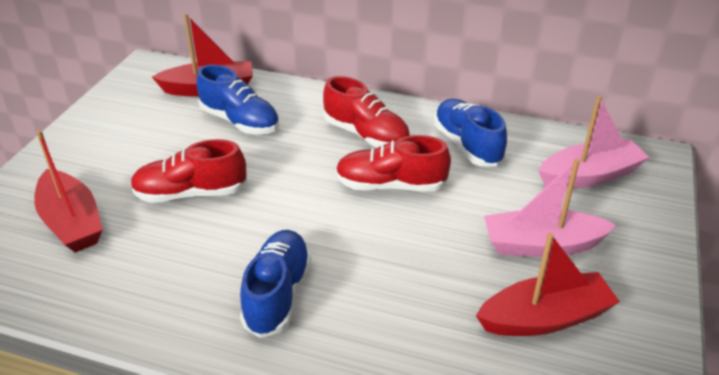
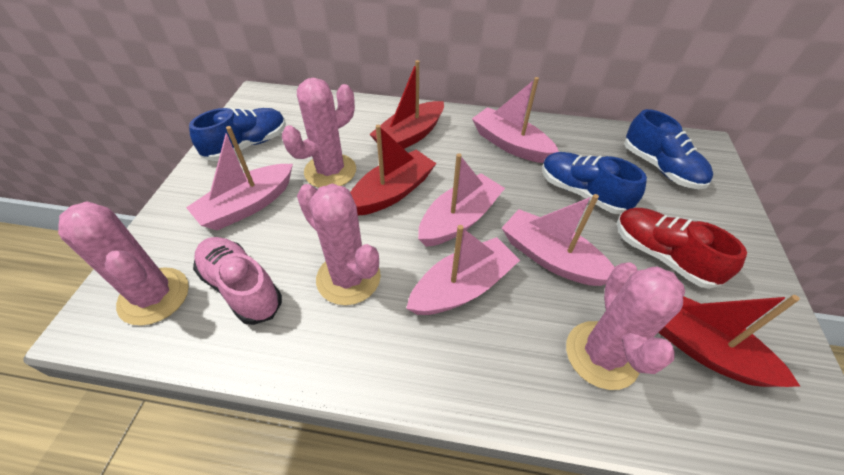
pink boat: 2 -> 5
pink cactus: 0 -> 4
pink shoe: 0 -> 1
red shoe: 3 -> 1

